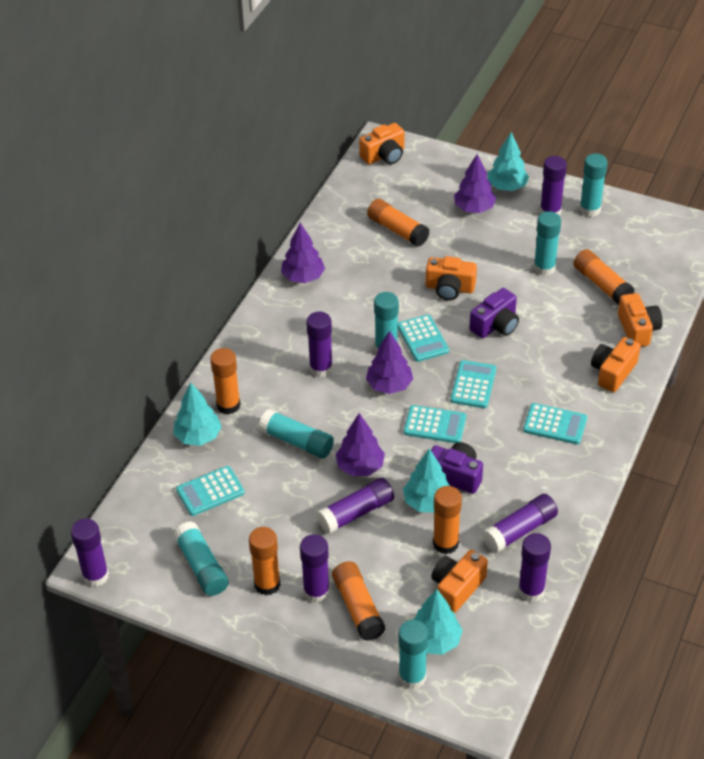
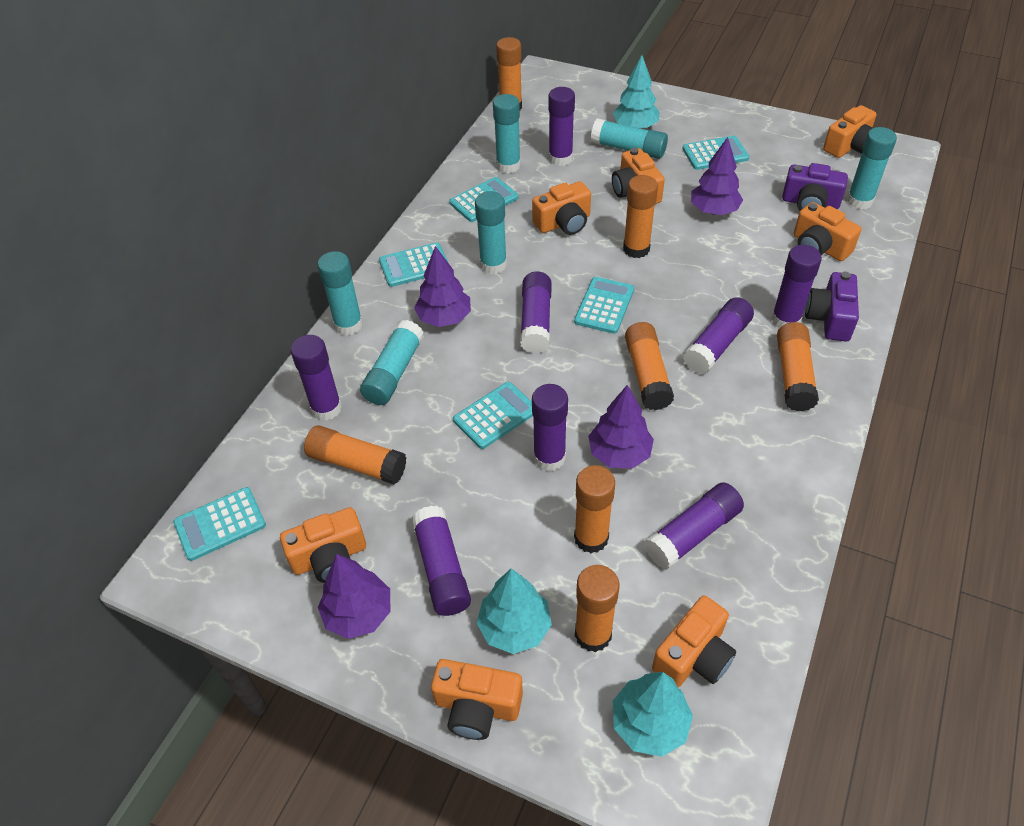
orange camera: 5 -> 7
orange glue stick: 6 -> 7
purple glue stick: 7 -> 8
turquoise calculator: 5 -> 6
turquoise tree: 4 -> 3

